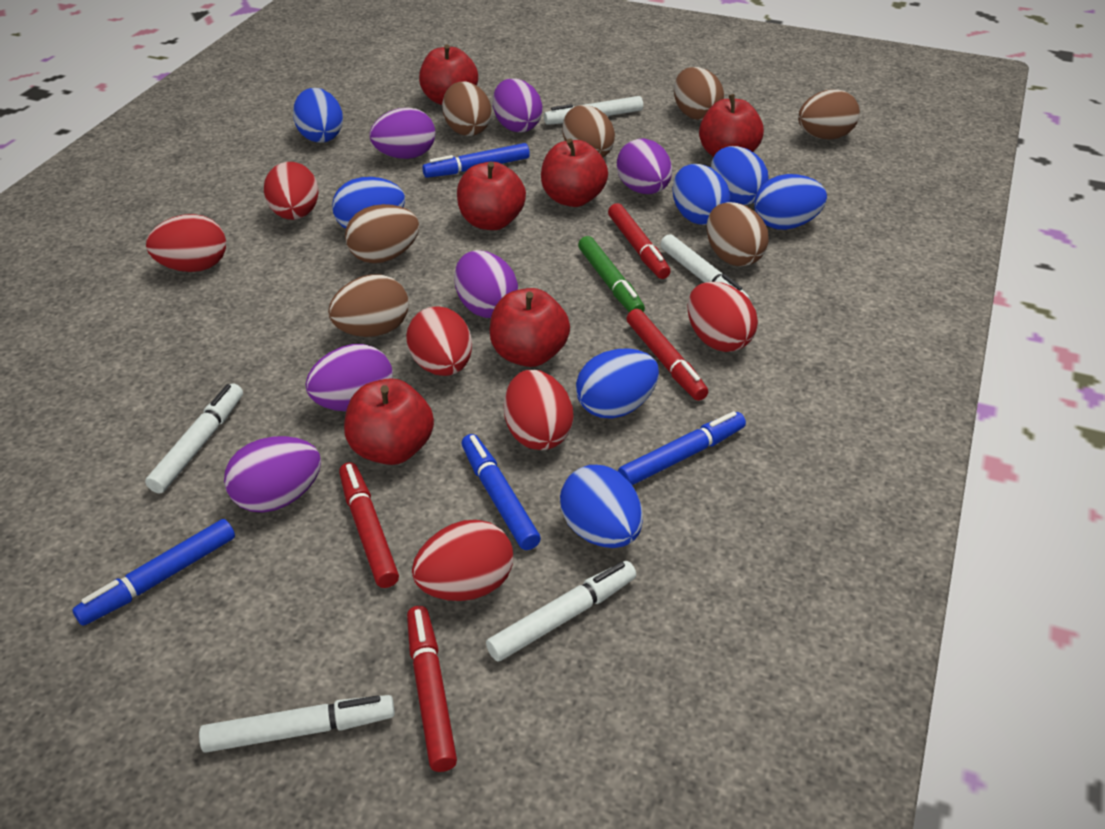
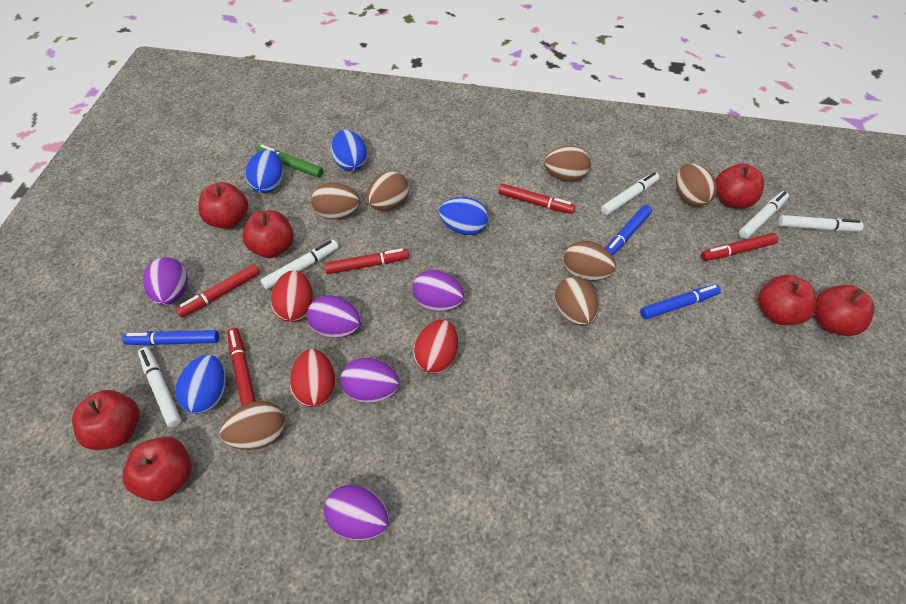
blue egg: 7 -> 4
blue marker: 4 -> 3
purple egg: 6 -> 5
red apple: 6 -> 7
red egg: 6 -> 3
red marker: 4 -> 5

